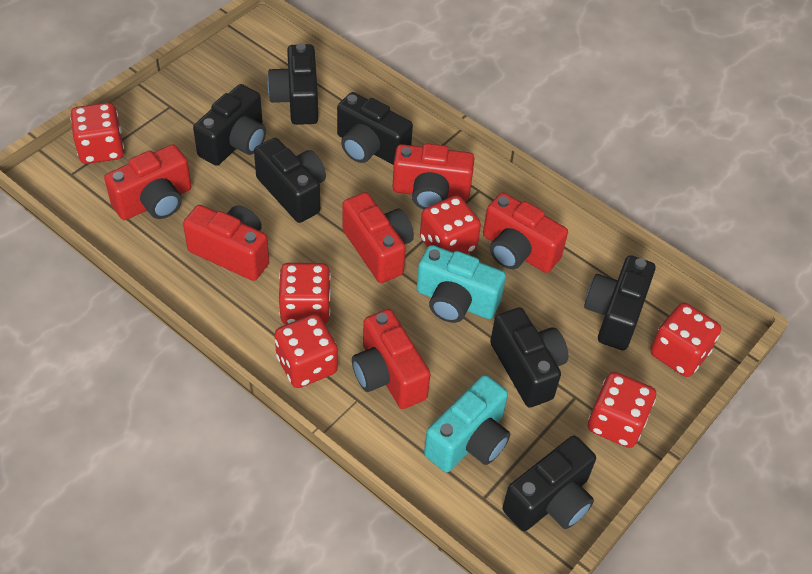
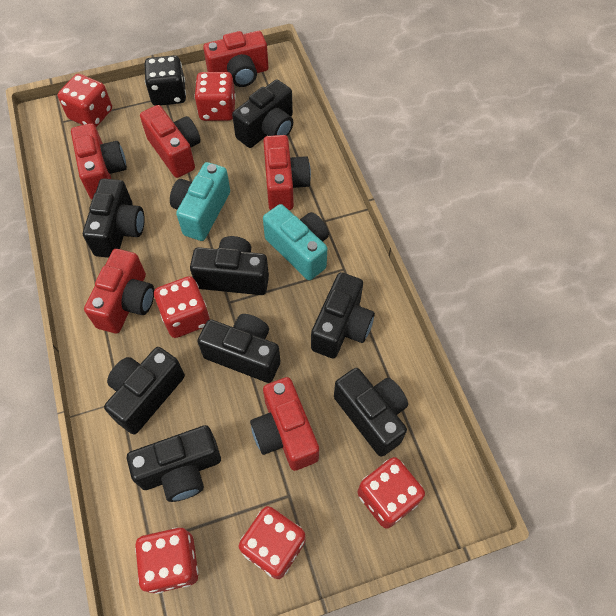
black camera: 7 -> 8
black dice: 0 -> 1

